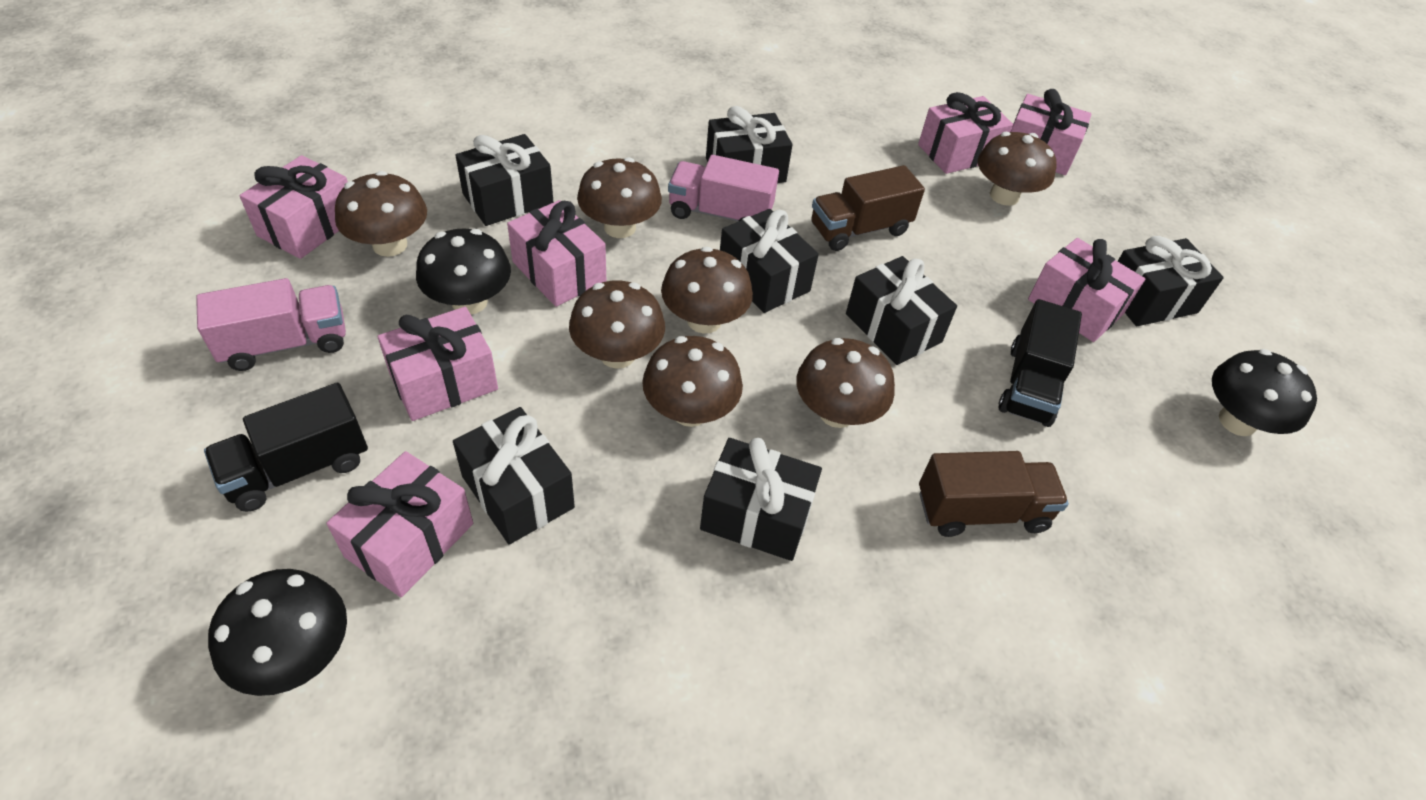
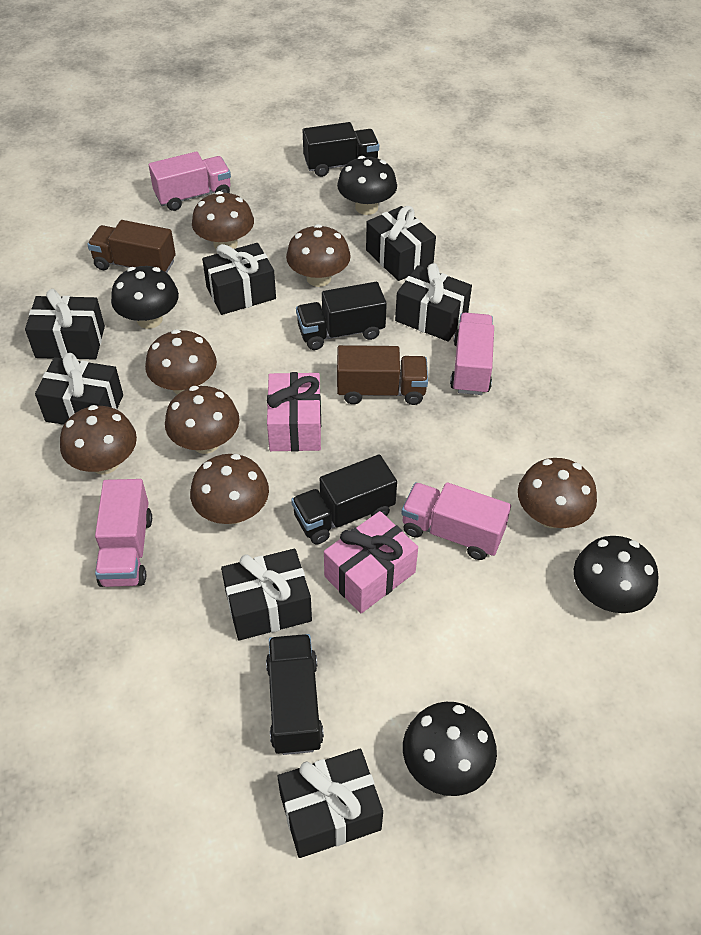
black mushroom: 3 -> 4
black truck: 2 -> 4
pink gift: 7 -> 2
pink truck: 2 -> 4

